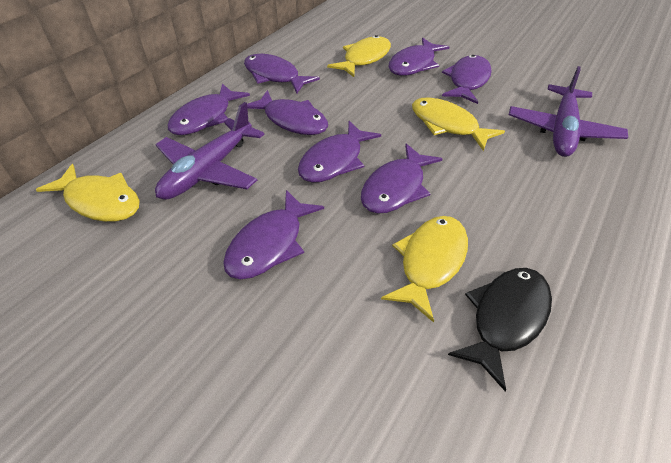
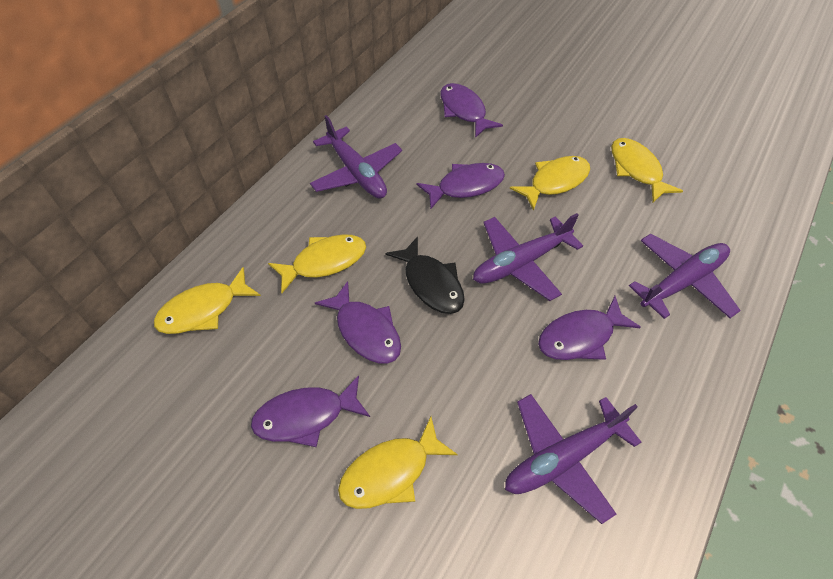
purple fish: 8 -> 5
purple plane: 2 -> 4
yellow fish: 4 -> 5

